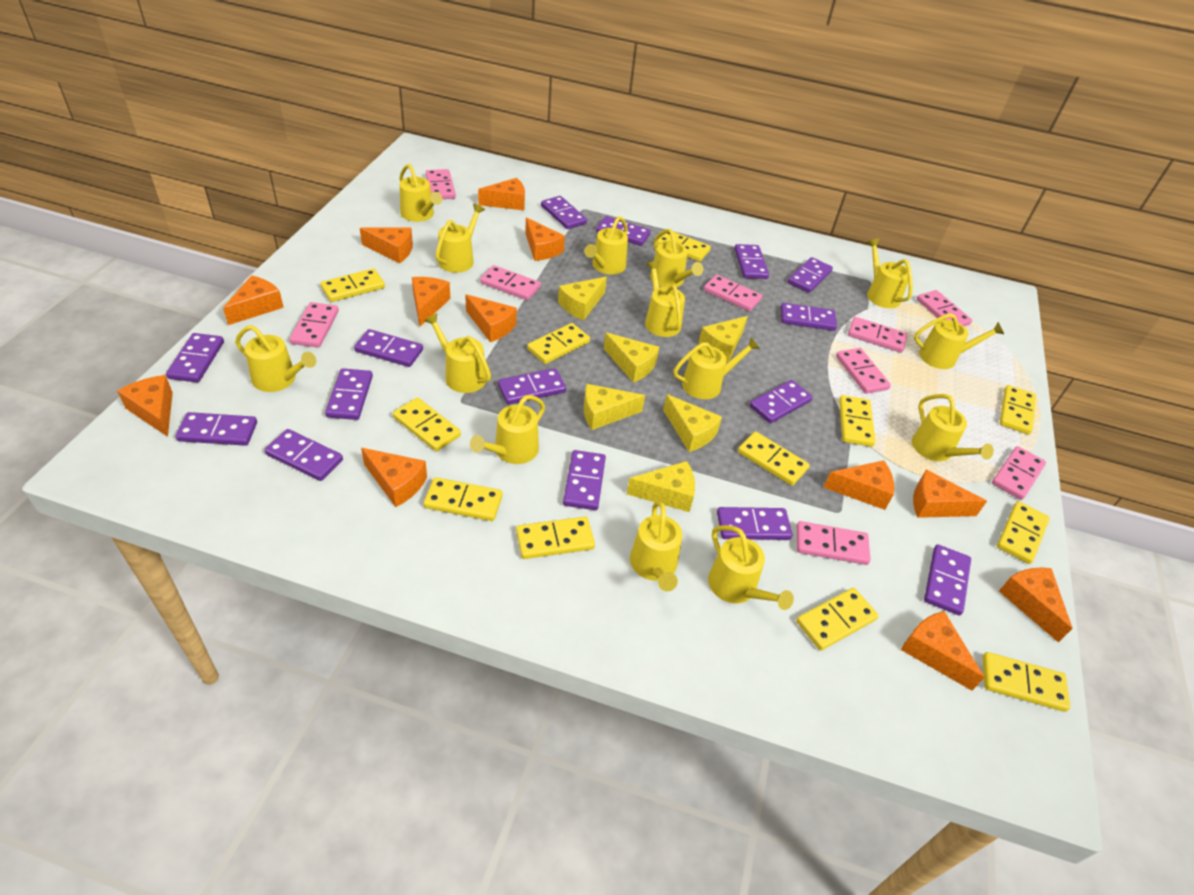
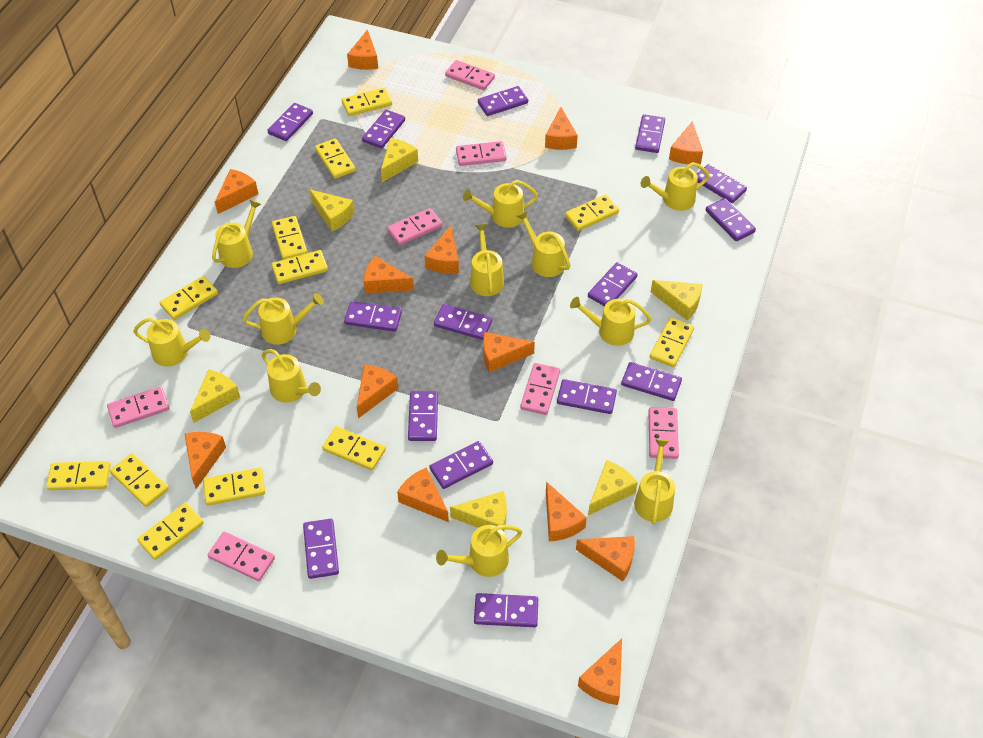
orange cheese: 12 -> 13
pink domino: 9 -> 7
yellow watering can: 14 -> 11

